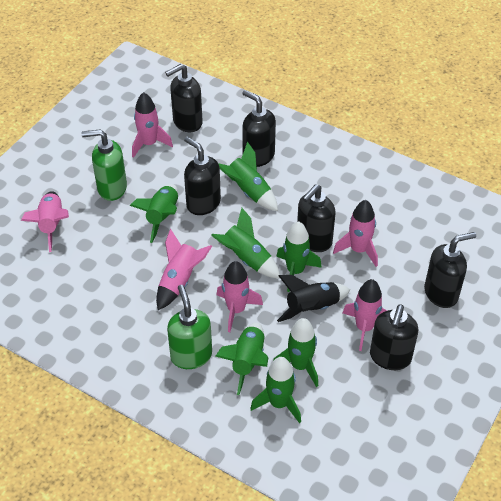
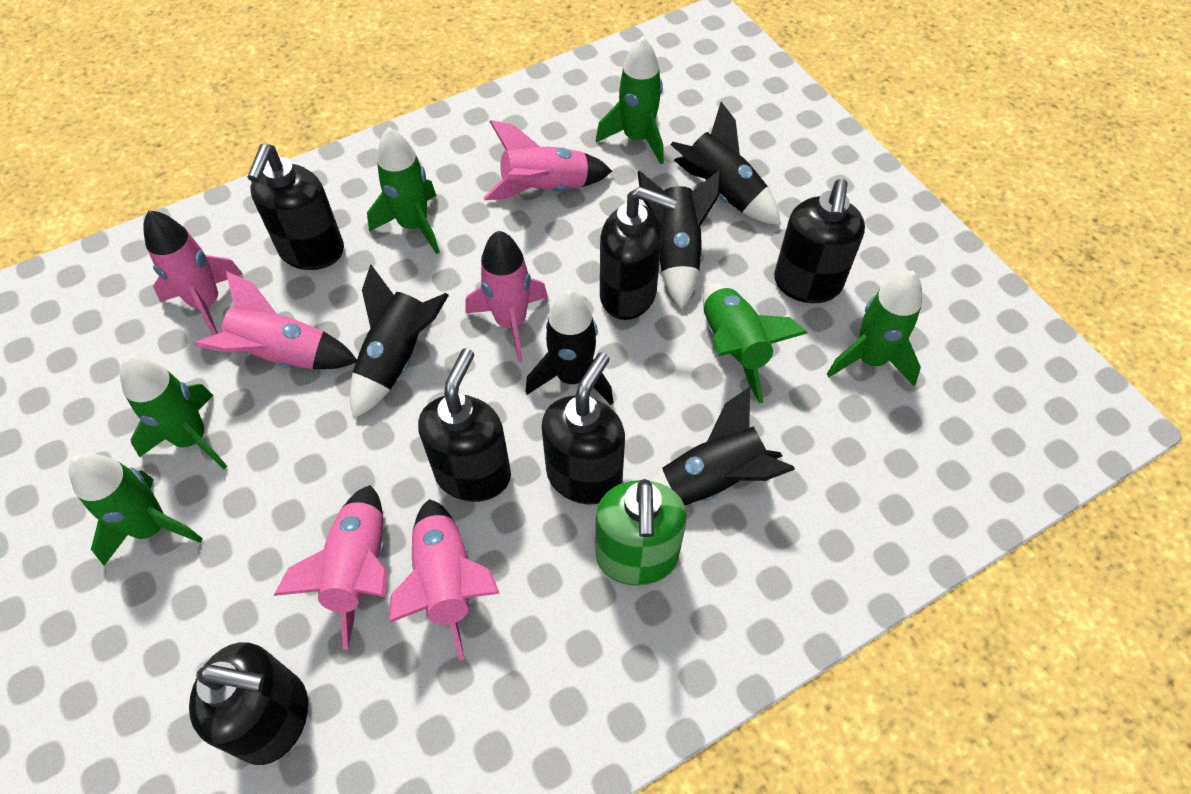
black rocket: 1 -> 5
green rocket: 7 -> 6
green soap dispenser: 2 -> 1

